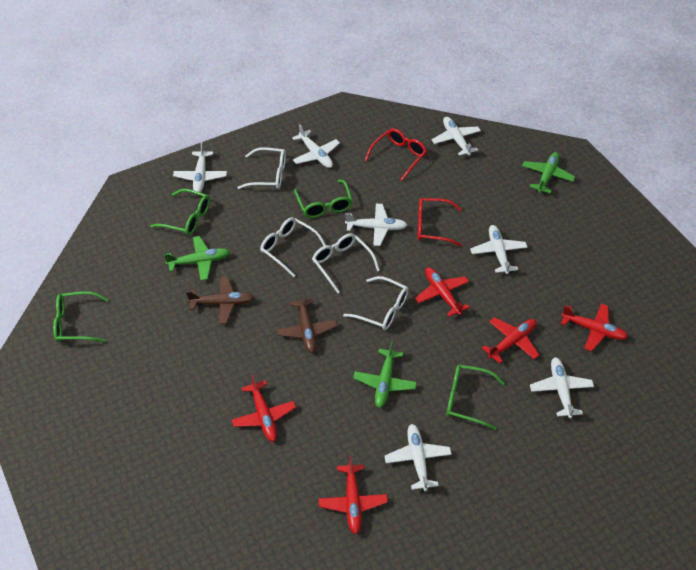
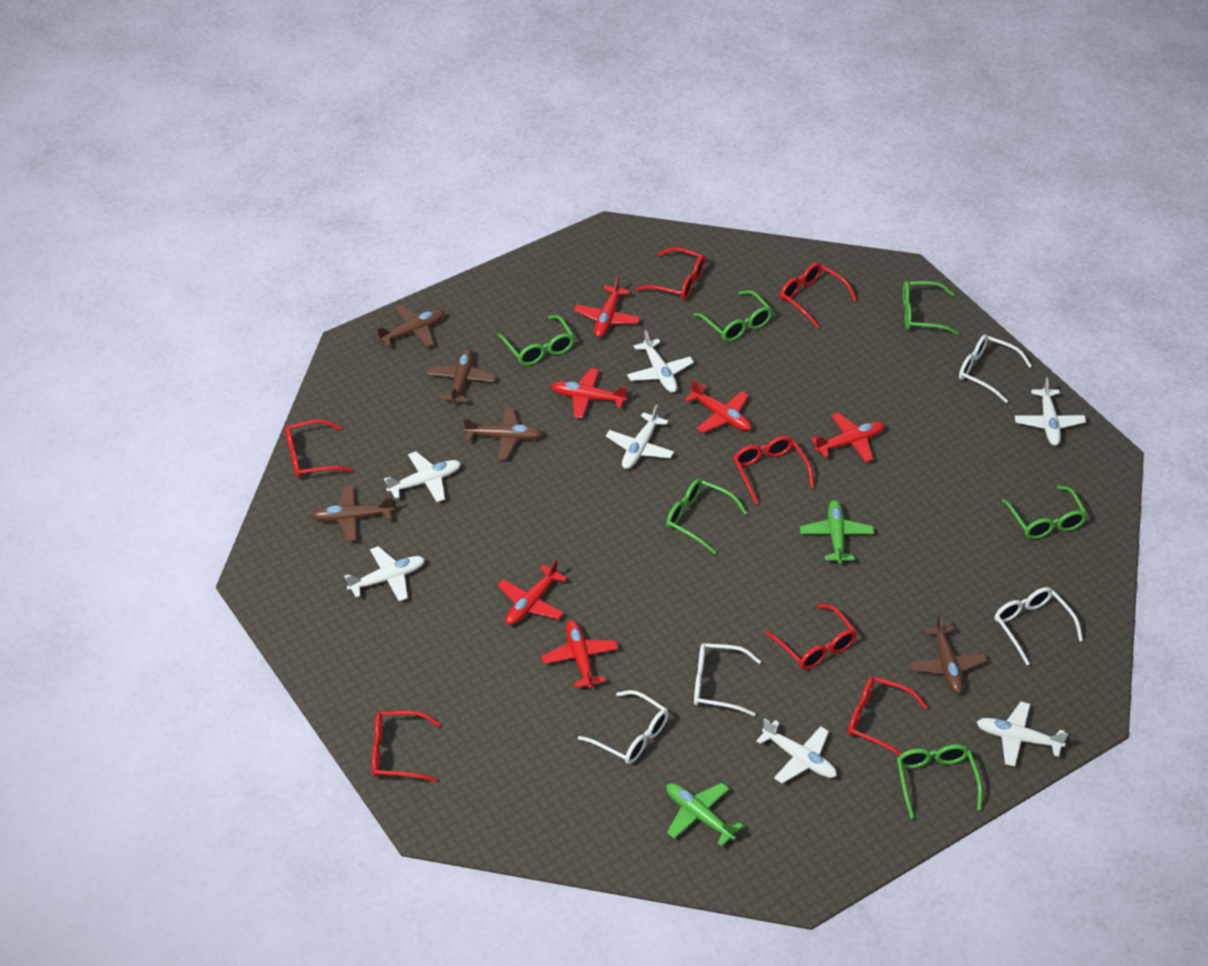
brown plane: 2 -> 5
green glasses: 4 -> 6
green plane: 3 -> 2
red glasses: 2 -> 7
red plane: 5 -> 6

